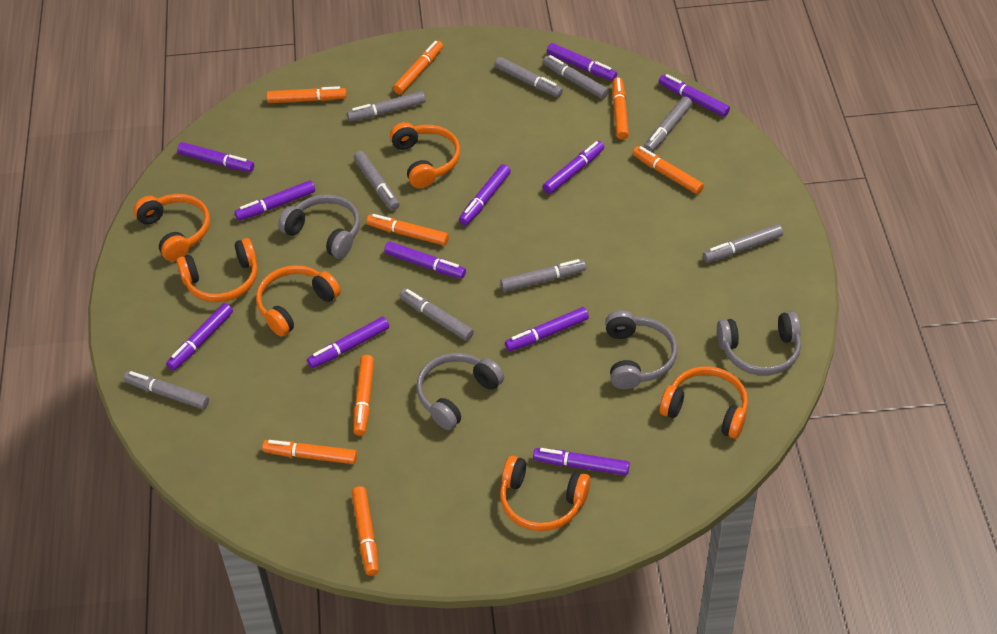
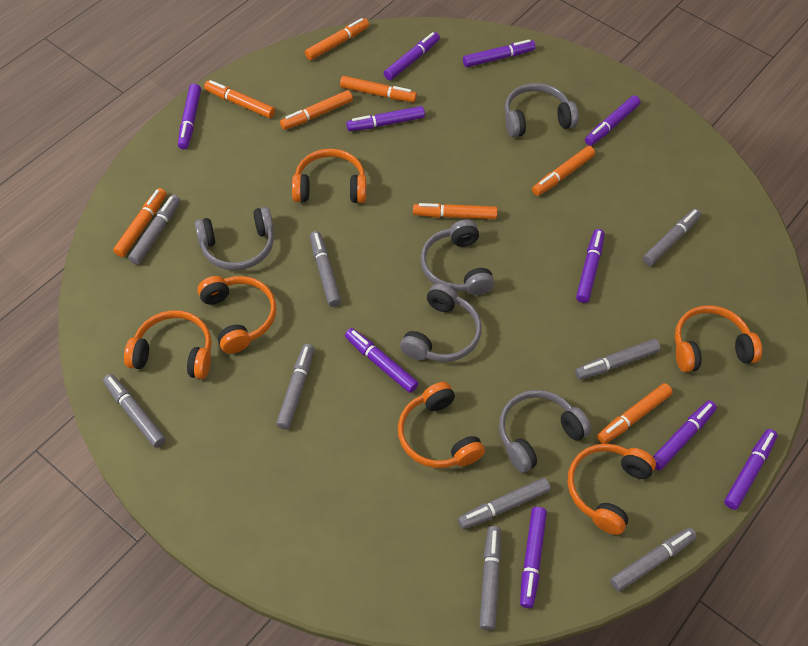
grey headphones: 4 -> 5
purple marker: 11 -> 10

